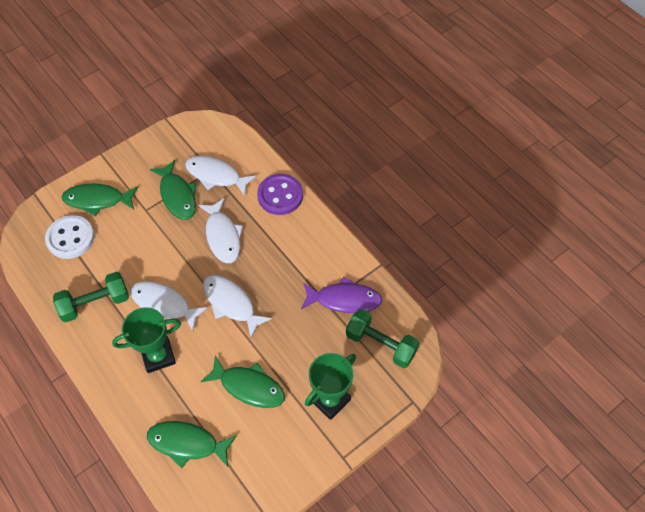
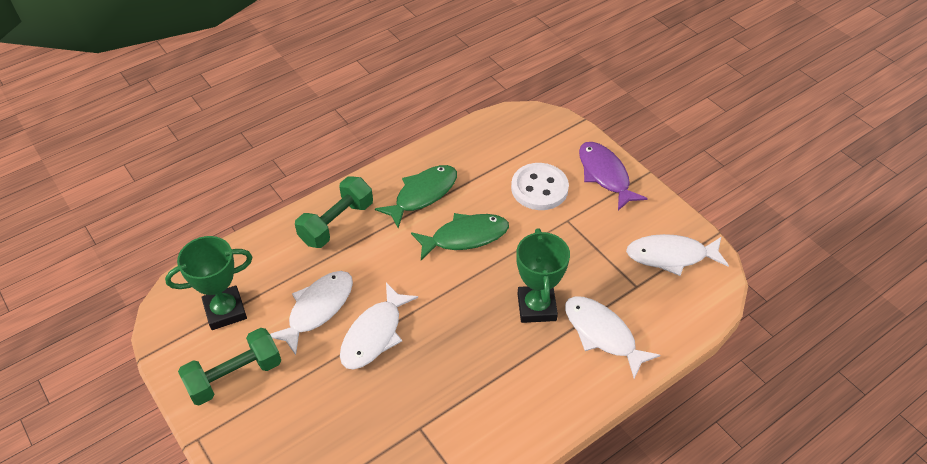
green fish: 4 -> 2
purple button: 1 -> 0

